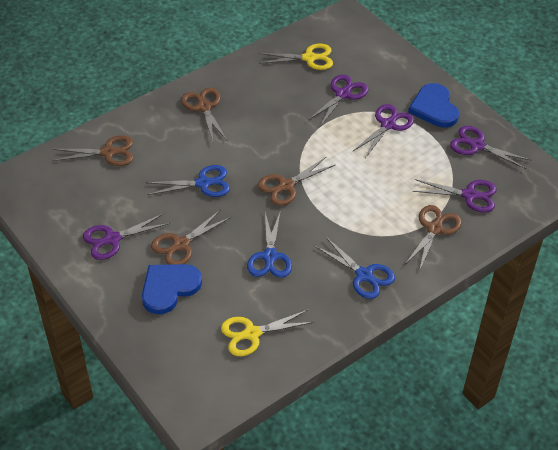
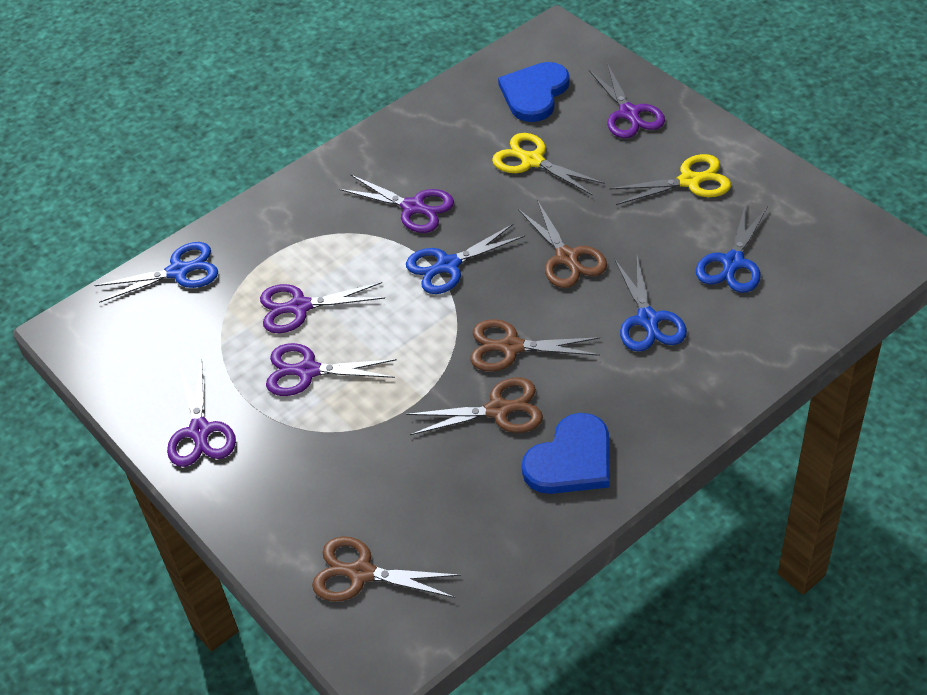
blue scissors: 3 -> 4
brown scissors: 5 -> 4

